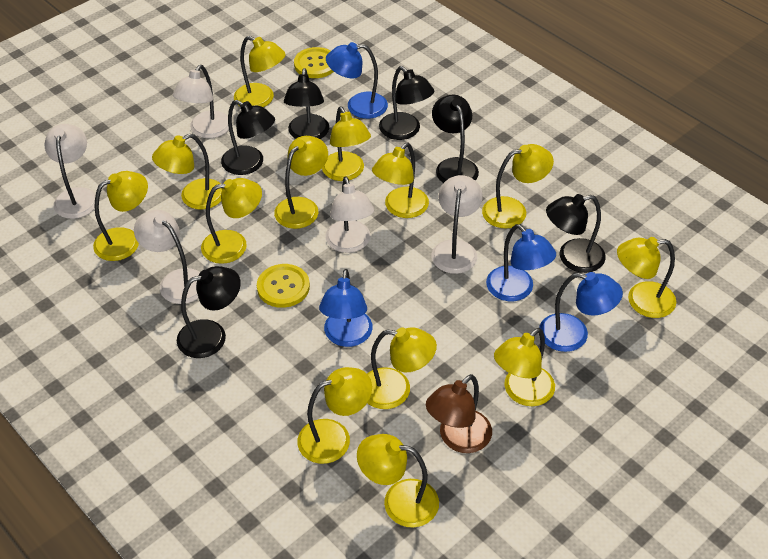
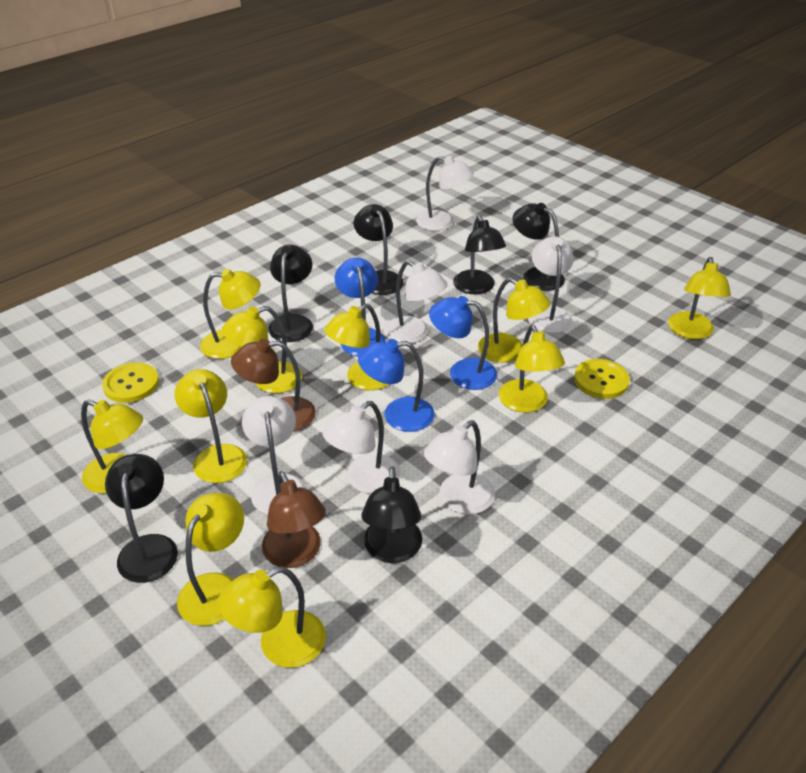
blue lamp: 4 -> 3
brown lamp: 1 -> 2
white lamp: 5 -> 6
yellow lamp: 13 -> 10

